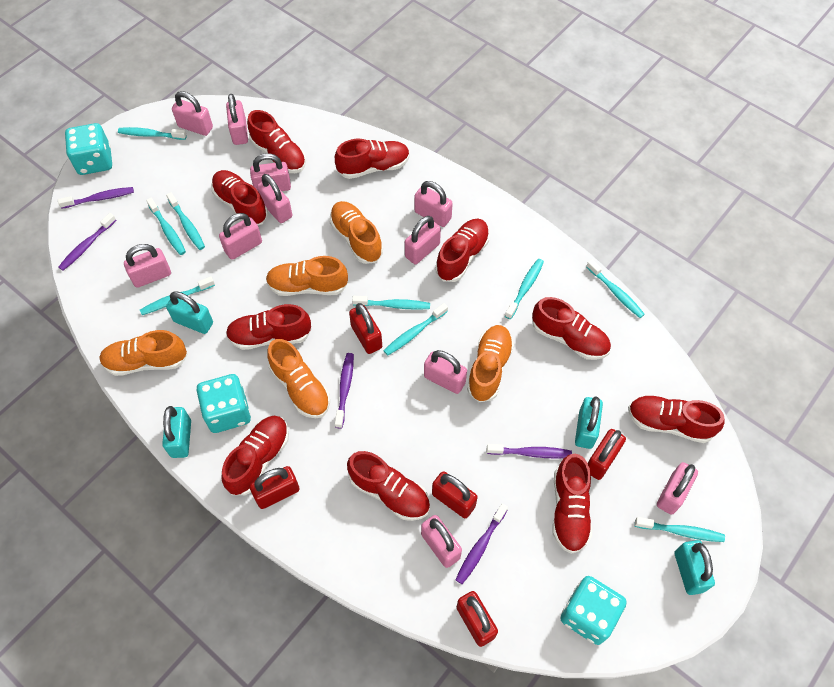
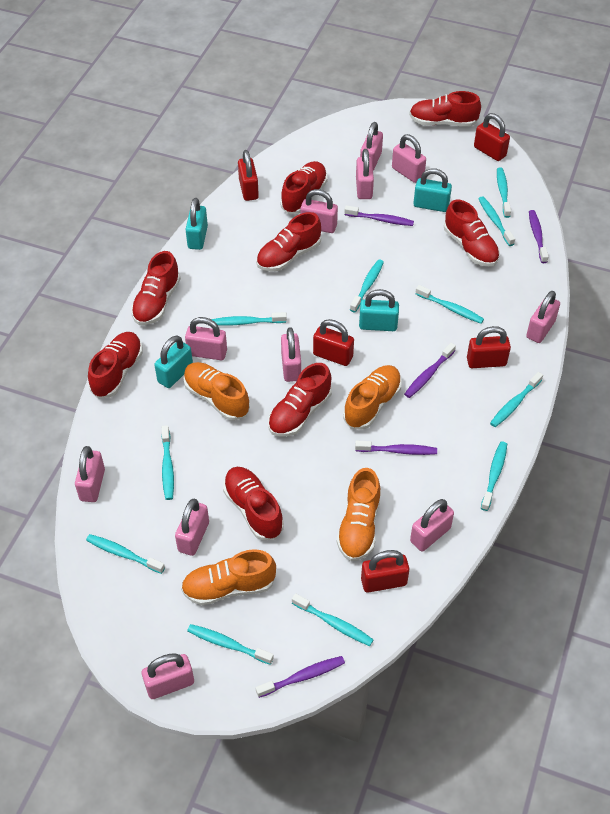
orange shoe: 5 -> 4
red shoe: 10 -> 8
turquoise dice: 3 -> 0
turquoise toothbrush: 9 -> 11

